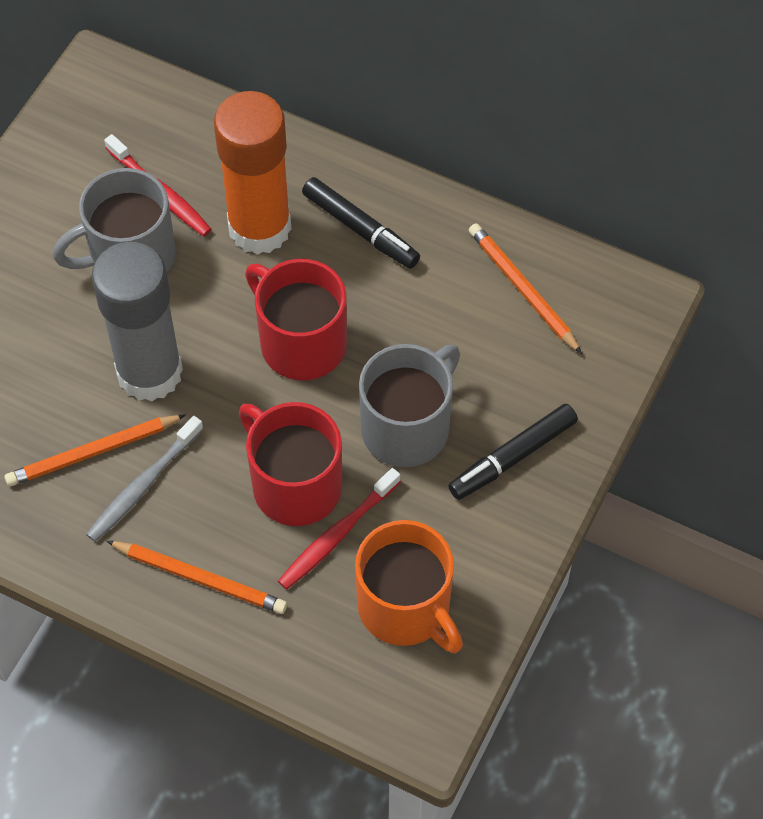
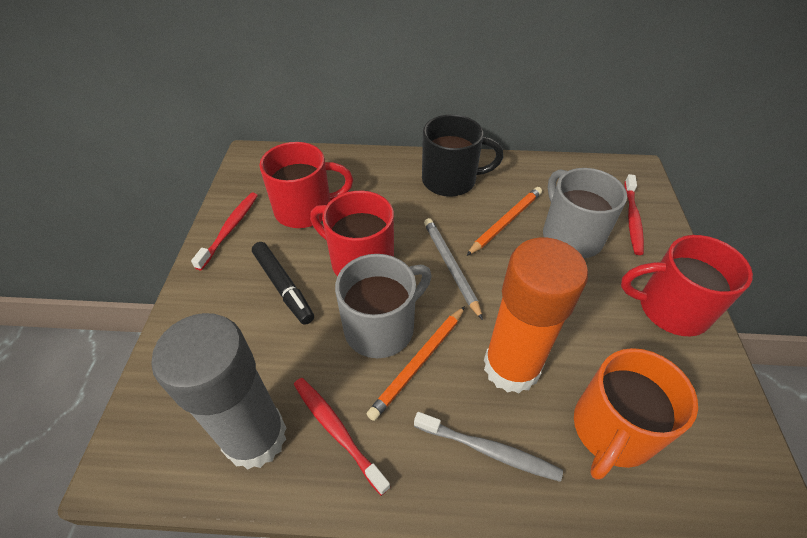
black marker: 2 -> 1
black mug: 0 -> 1
grey pencil: 0 -> 1
orange pencil: 3 -> 2
red mug: 2 -> 3
red toothbrush: 2 -> 3

